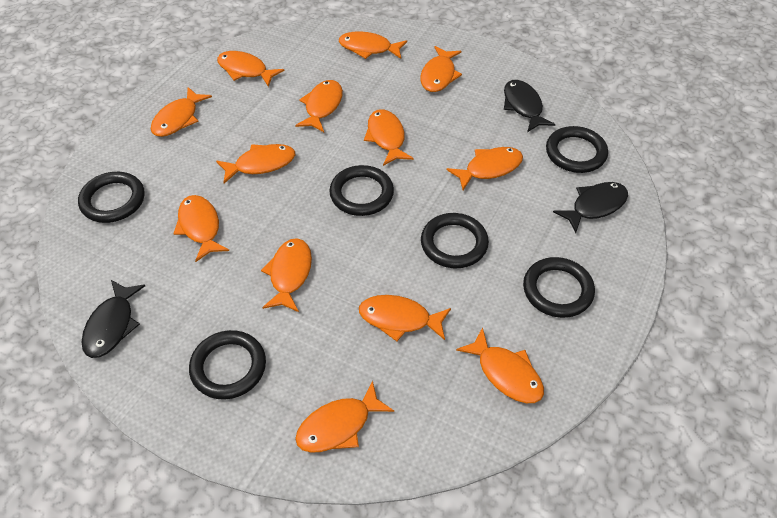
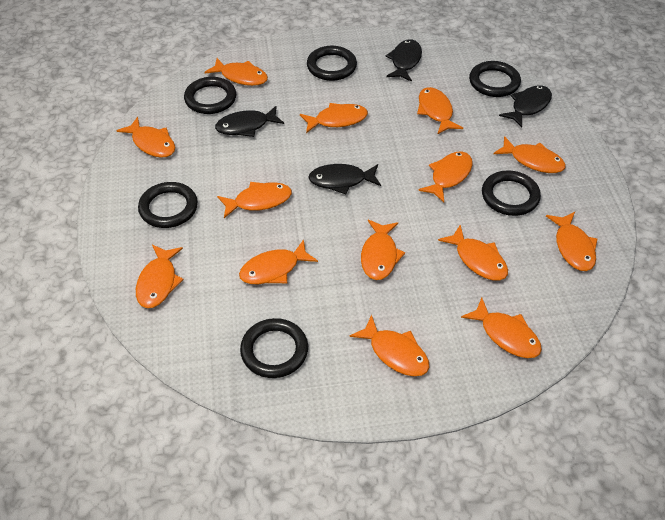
black fish: 3 -> 4
orange fish: 13 -> 14

